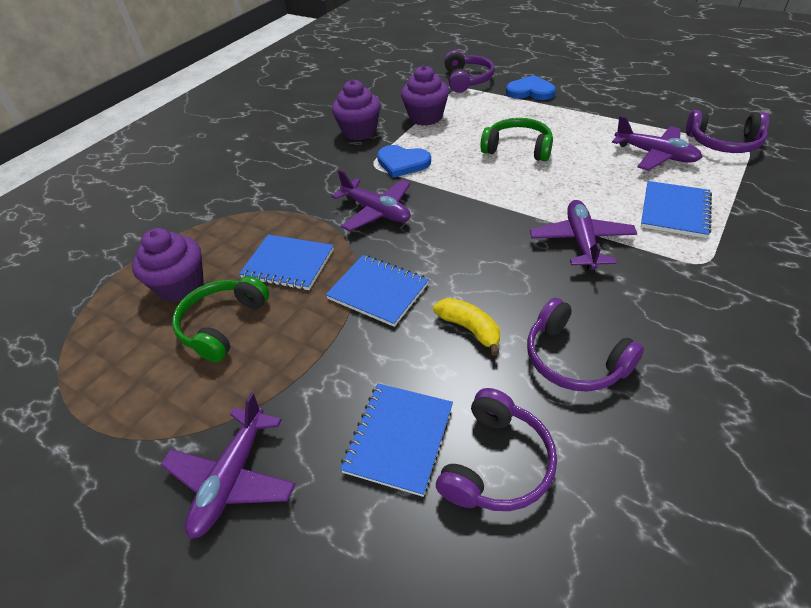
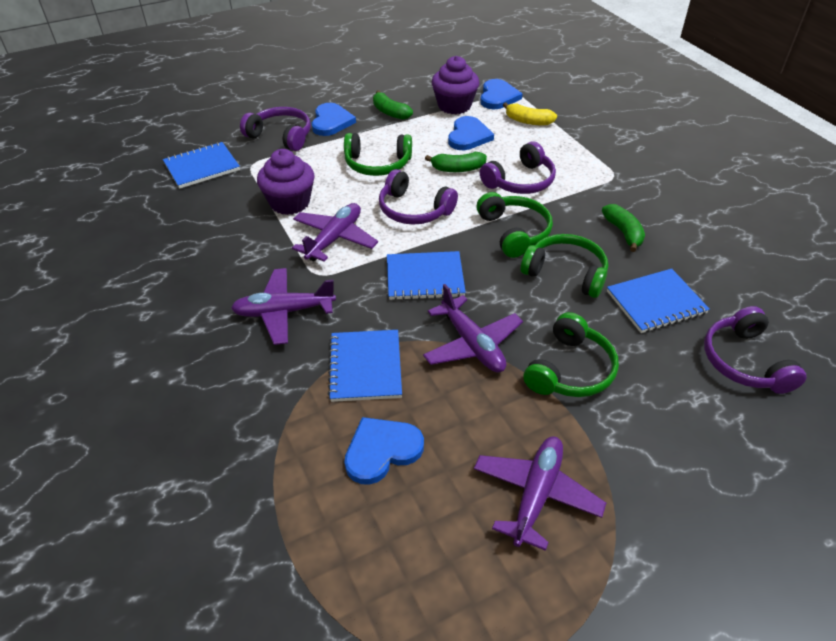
blue heart: 2 -> 4
green banana: 0 -> 3
green headphones: 2 -> 4
purple cupcake: 3 -> 2

